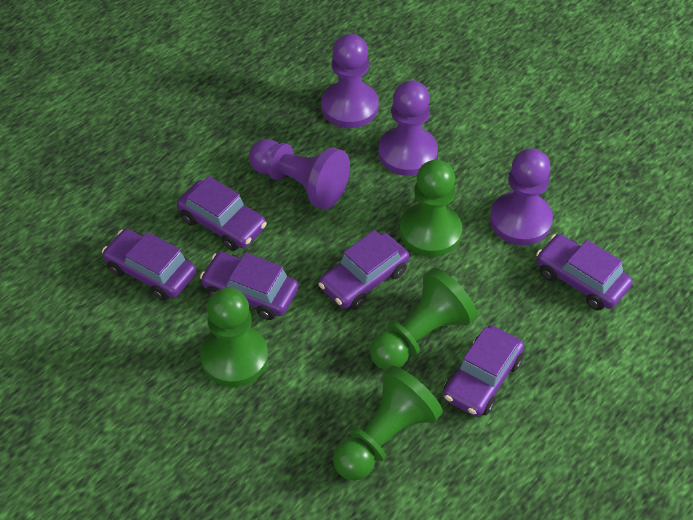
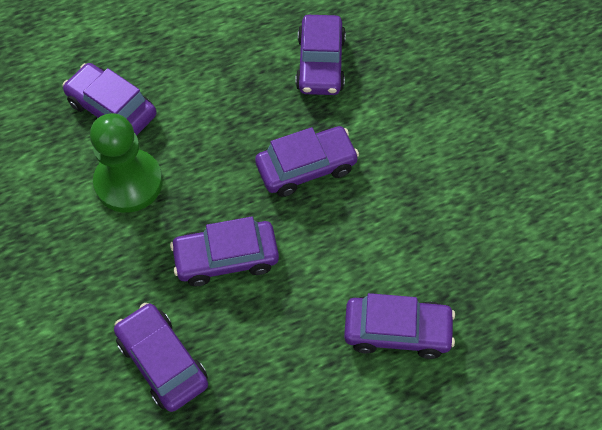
green pawn: 4 -> 1
purple pawn: 4 -> 0

